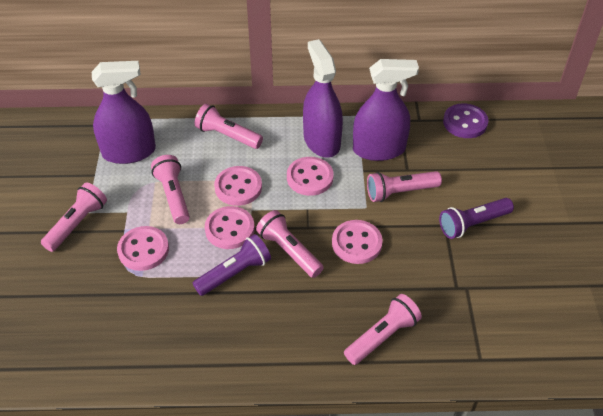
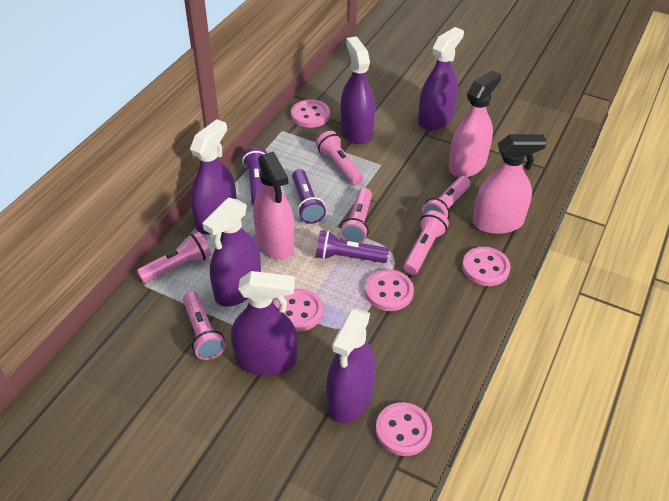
pink spray bottle: 0 -> 3
purple button: 1 -> 0
purple flashlight: 2 -> 3
purple spray bottle: 3 -> 6

